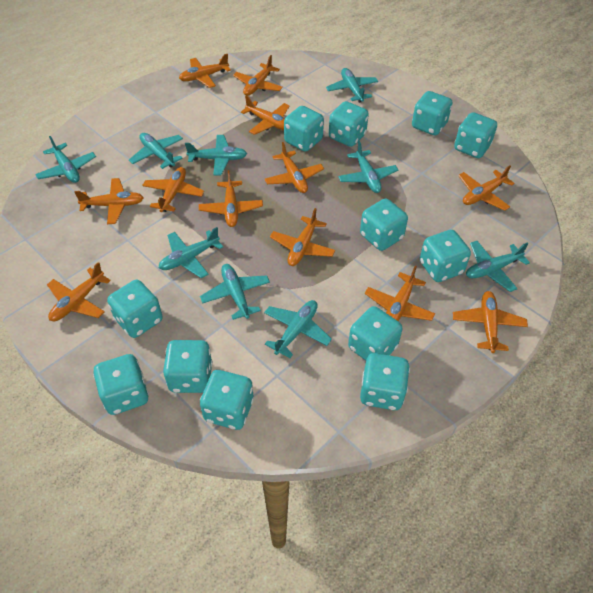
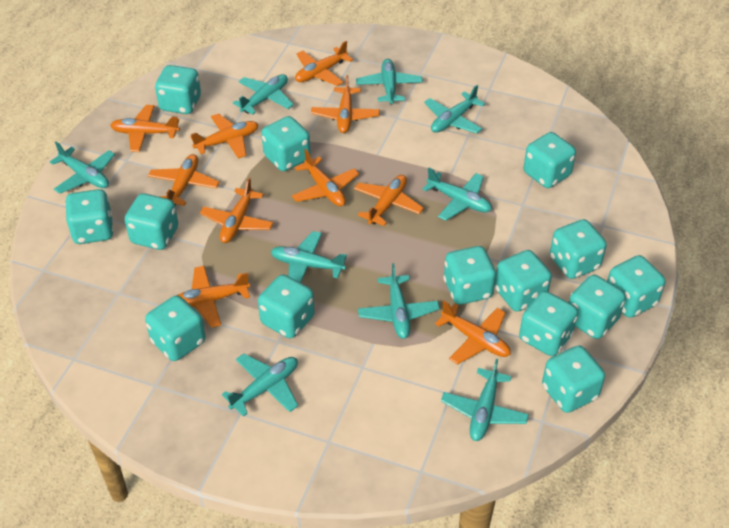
orange plane: 12 -> 10
turquoise dice: 12 -> 14

